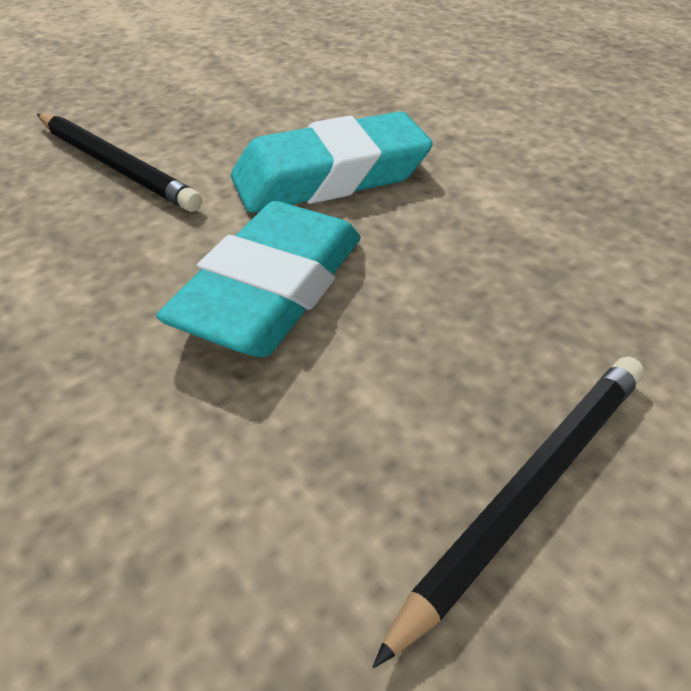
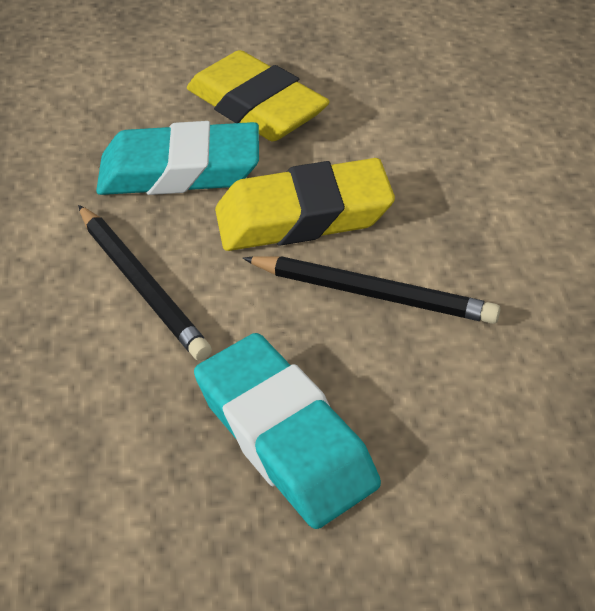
yellow eraser: 0 -> 2

